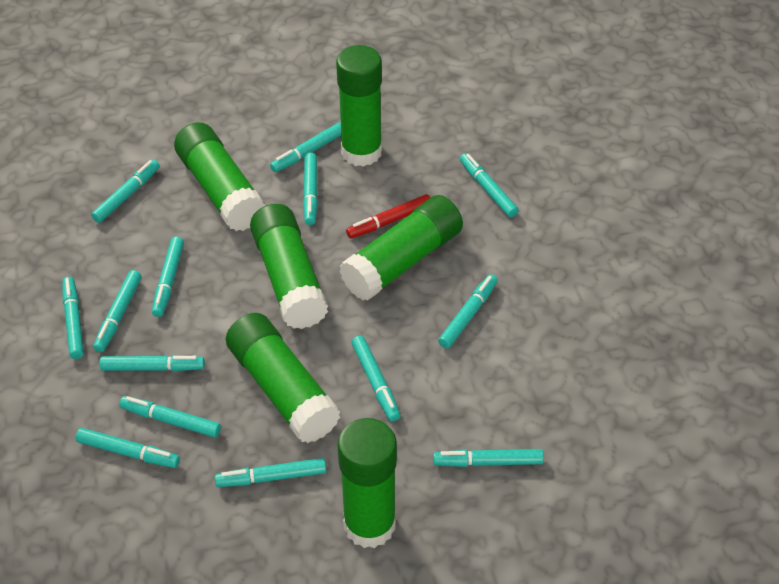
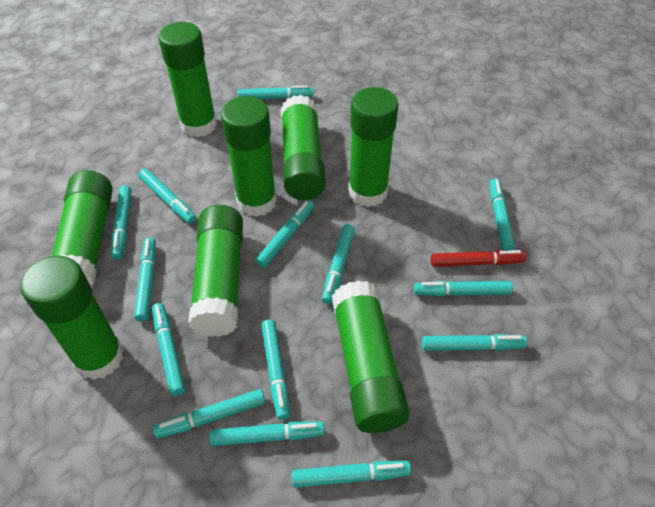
green glue stick: 6 -> 8

